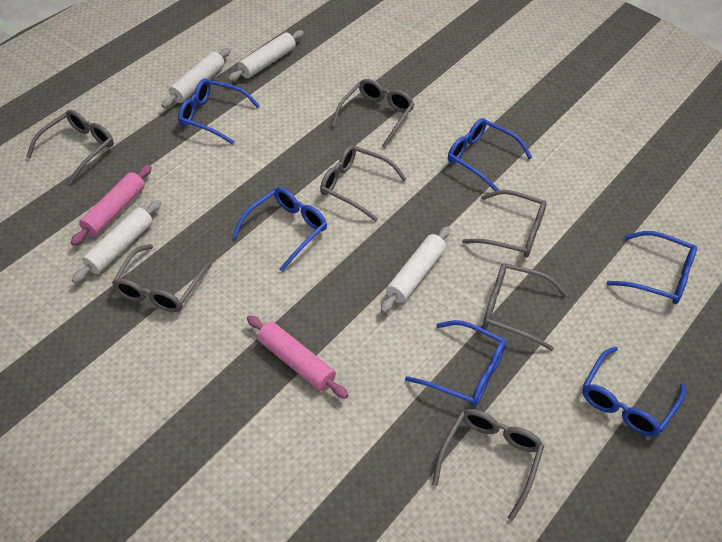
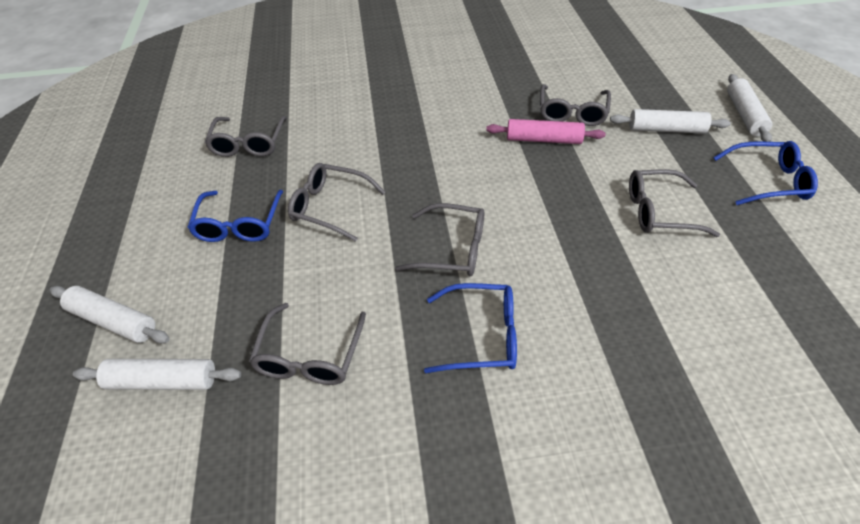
blue glasses: 6 -> 3
grey glasses: 7 -> 6
pink rolling pin: 2 -> 1

